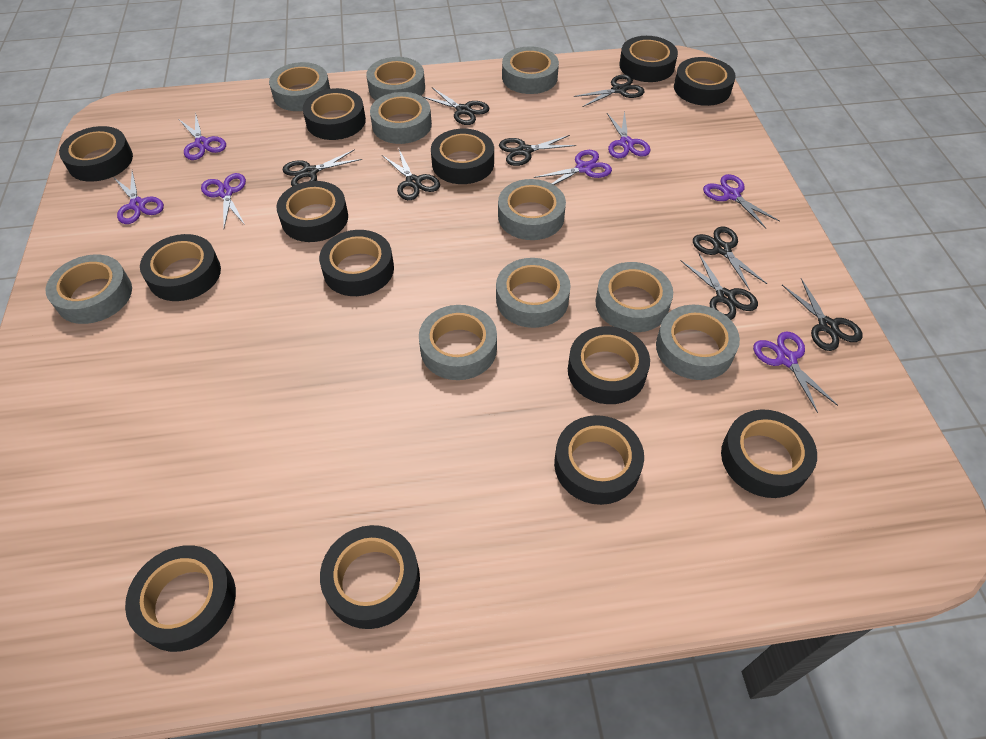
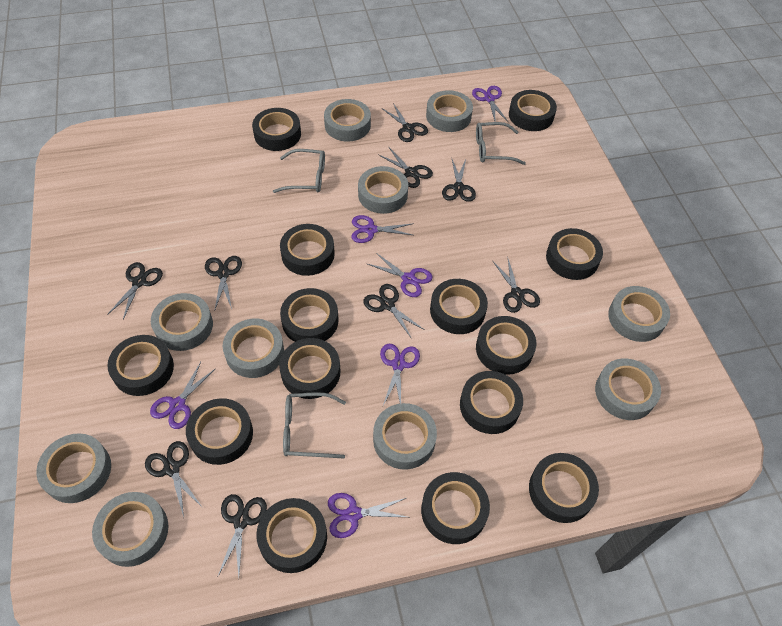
black scissors: 8 -> 9
black tape: 13 -> 14
grey glasses: 0 -> 3
purple scissors: 7 -> 6

